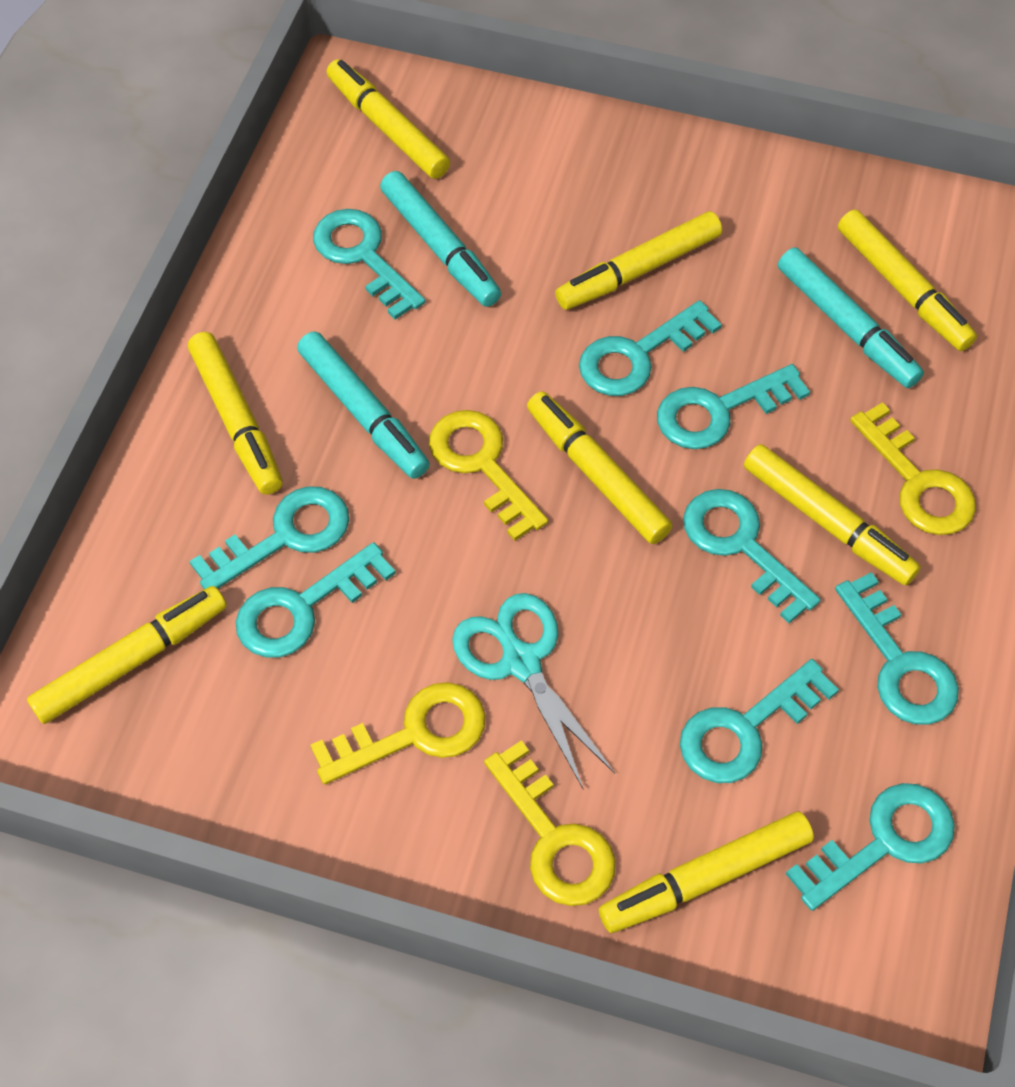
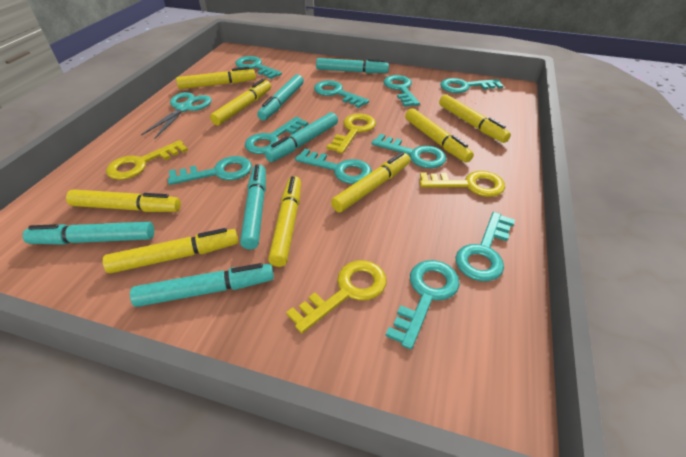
turquoise key: 9 -> 10
turquoise marker: 3 -> 6

